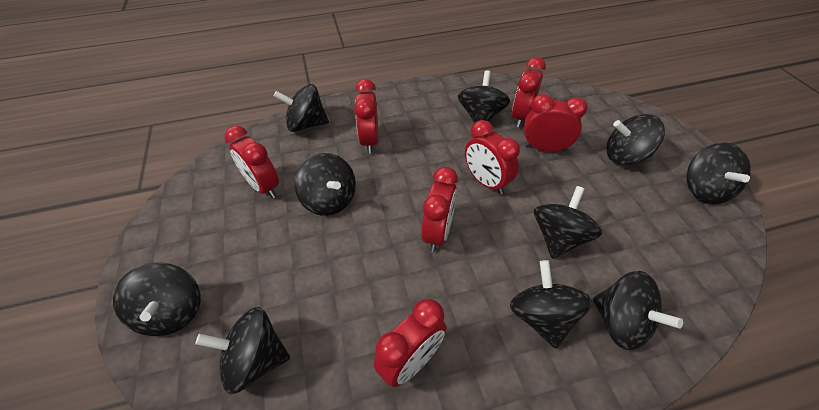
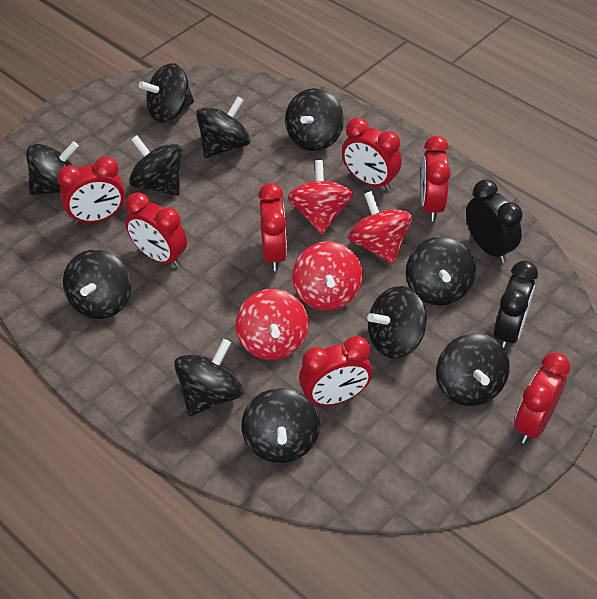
black clock: 0 -> 2
black spinning top: 10 -> 11
red spinning top: 0 -> 4

